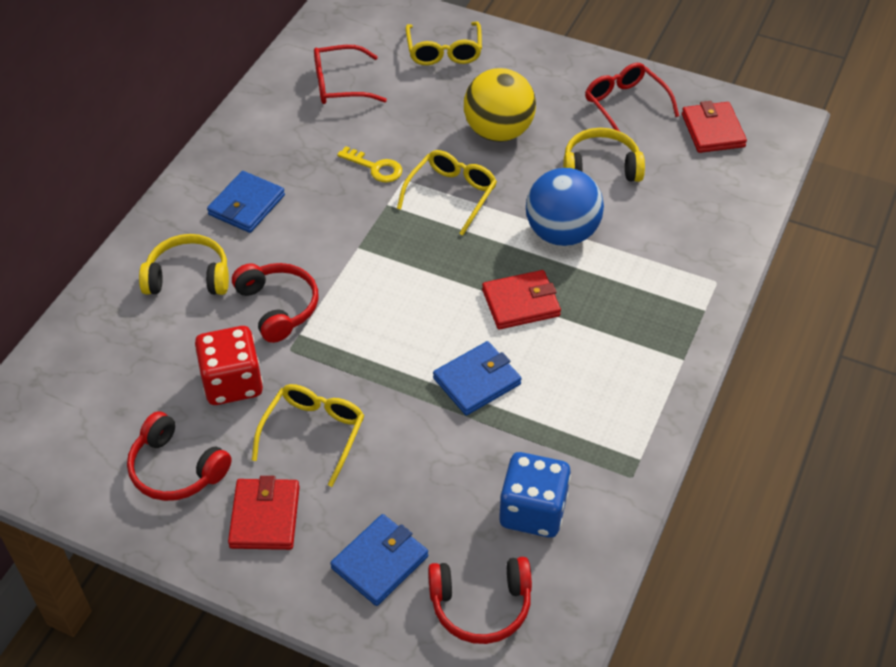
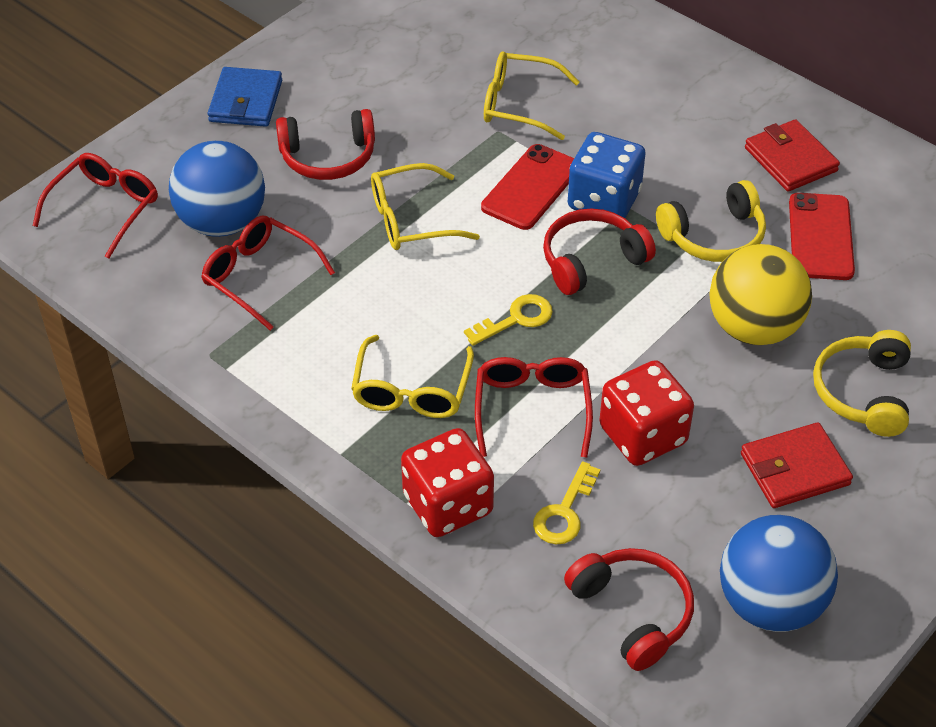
blue ball: 1 -> 2
blue wallet: 3 -> 1
red dice: 1 -> 2
red glasses: 2 -> 3
red phone: 0 -> 2
red wallet: 3 -> 2
yellow key: 1 -> 2

